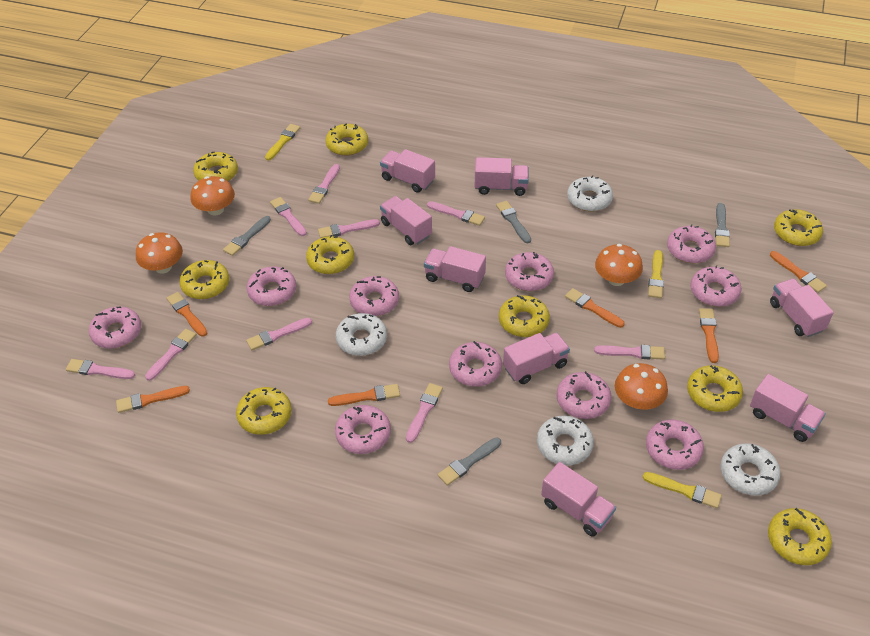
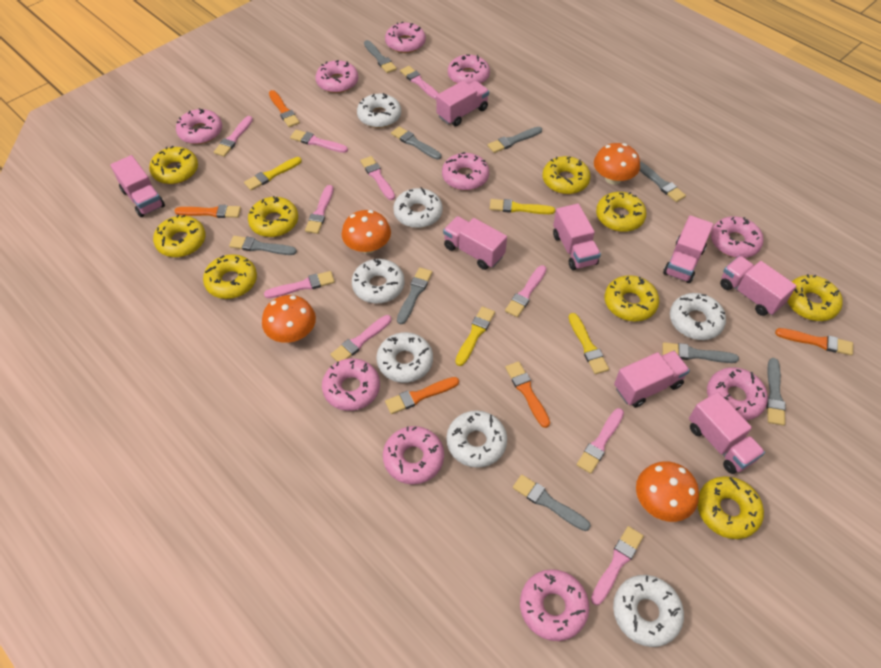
grey brush: 4 -> 9
orange brush: 6 -> 5
pink brush: 9 -> 10
white donut: 4 -> 7
yellow brush: 3 -> 4

